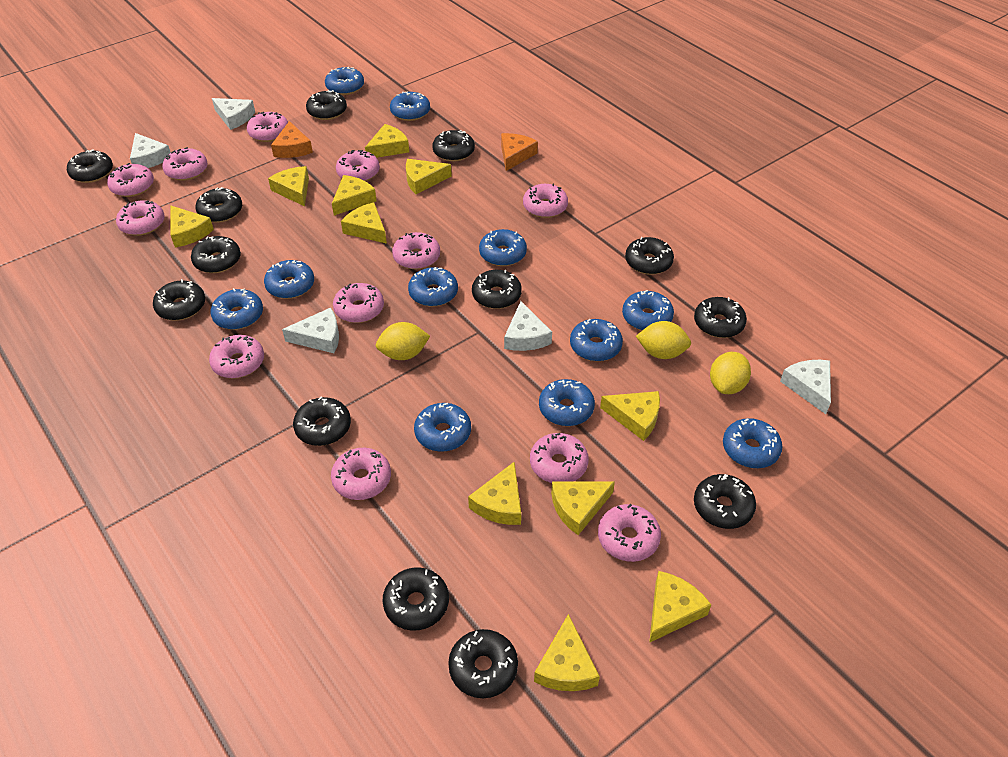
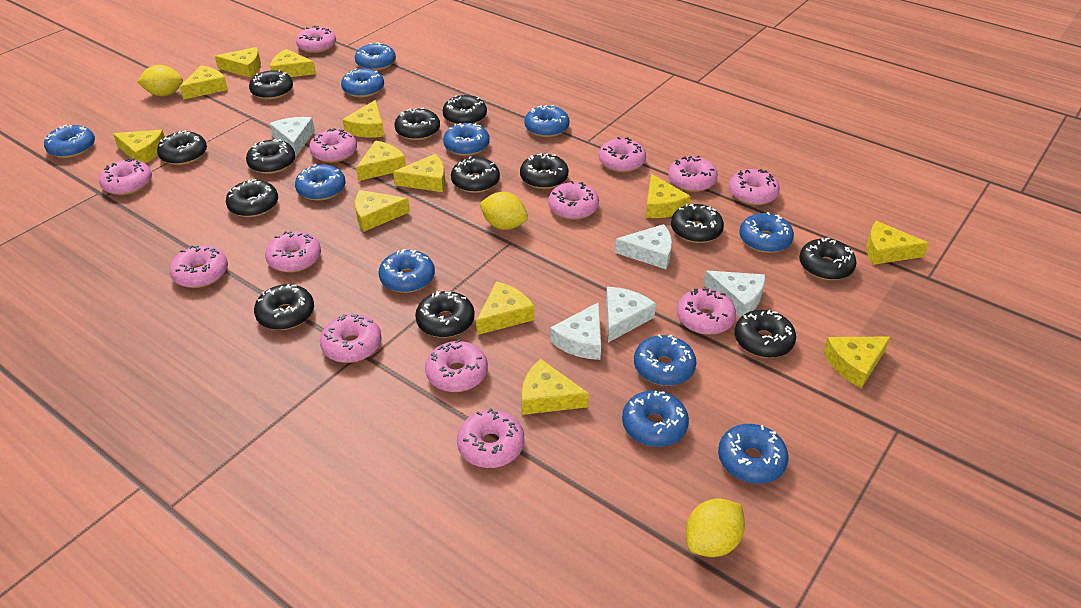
orange cheese: 2 -> 0
pink donut: 12 -> 13
yellow cheese: 11 -> 13

